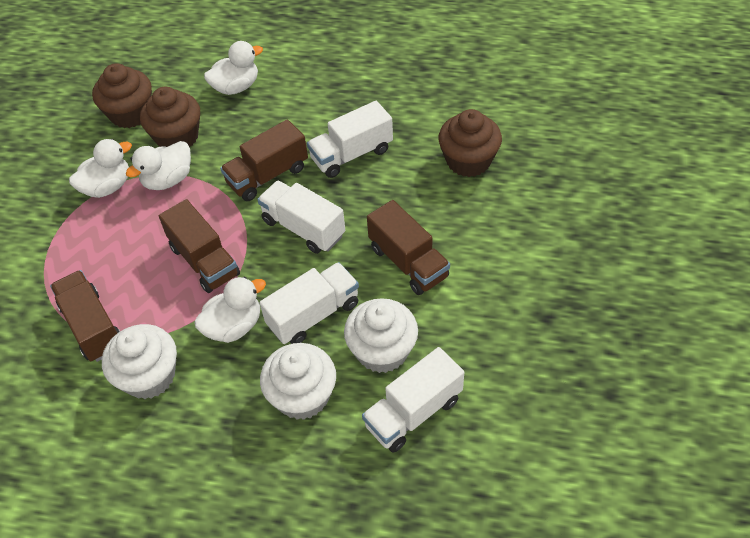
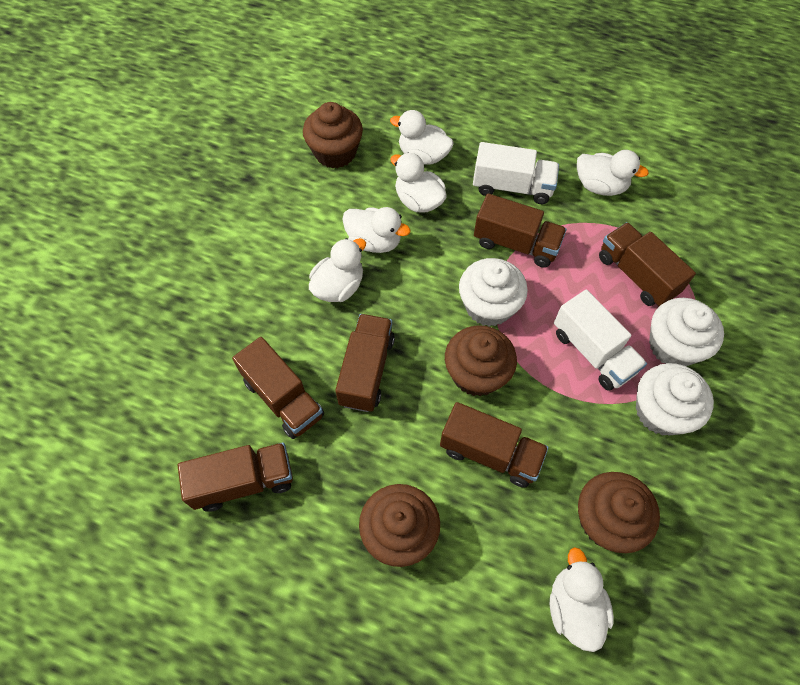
brown cupcake: 3 -> 4
brown truck: 4 -> 6
white duck: 4 -> 6
white truck: 4 -> 2

